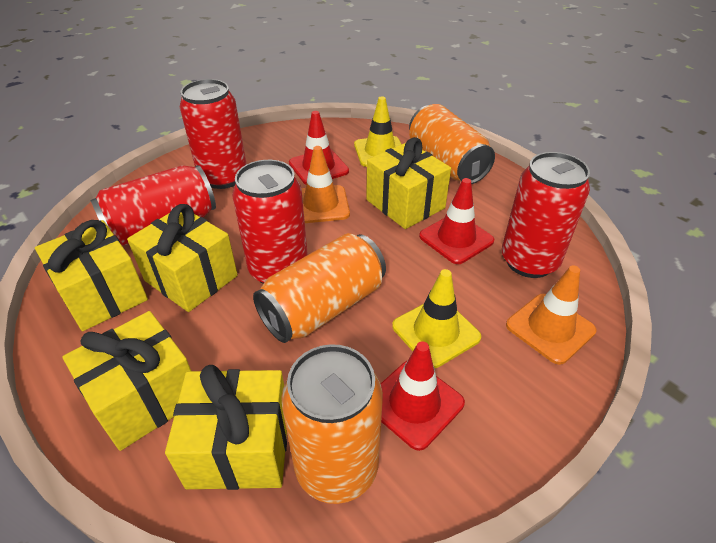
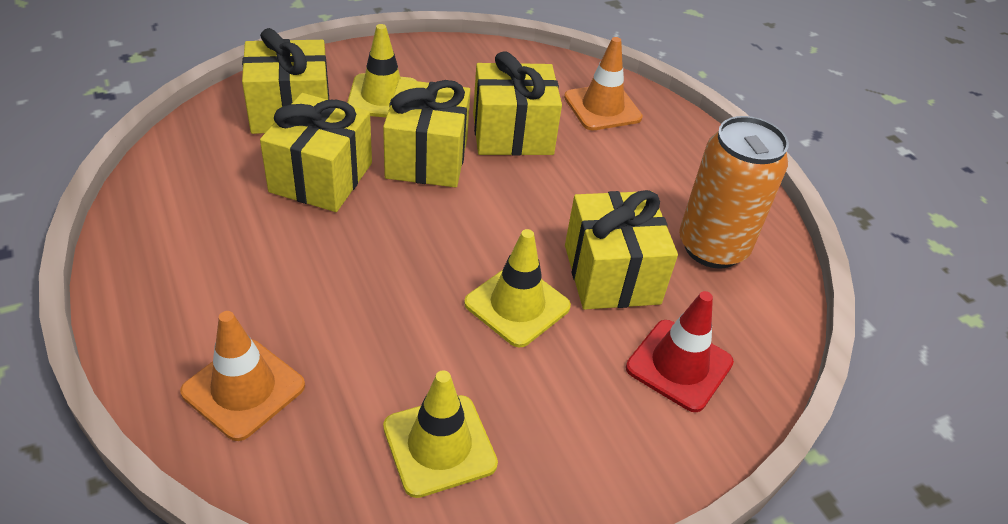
orange can: 3 -> 1
red can: 4 -> 0
red traffic cone: 3 -> 1
yellow traffic cone: 2 -> 3

